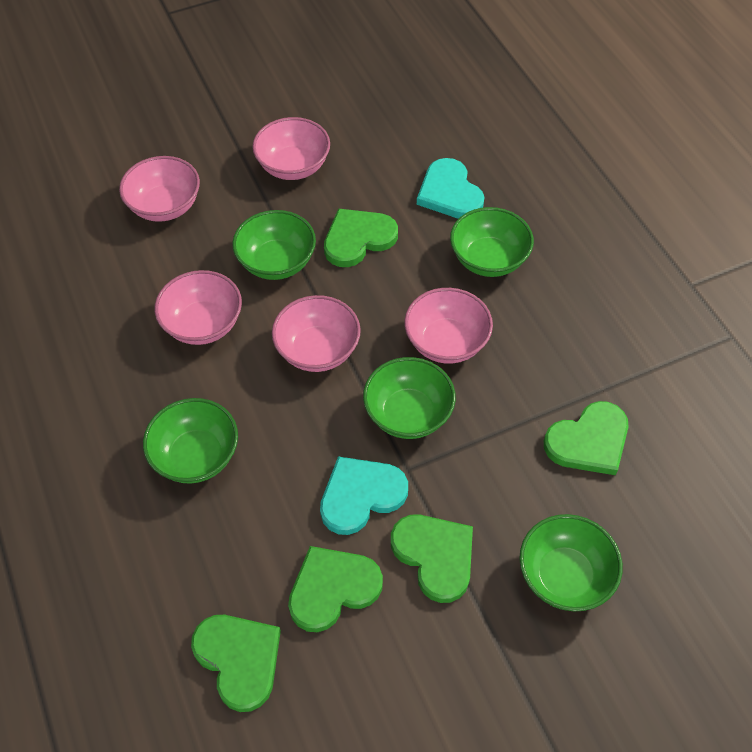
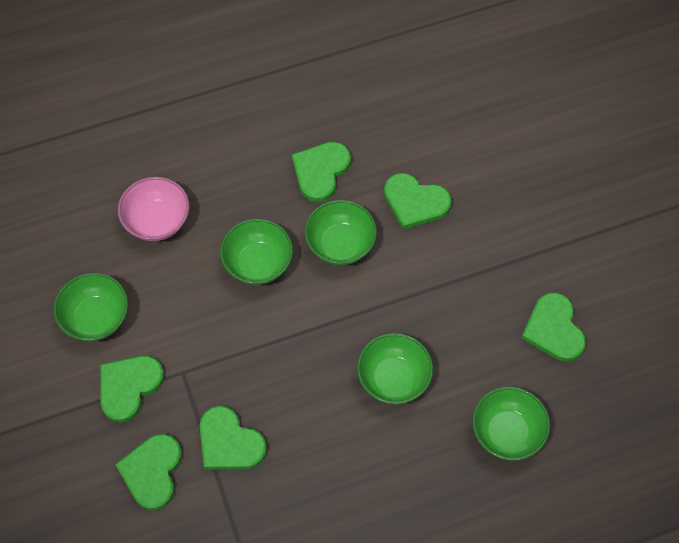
green heart: 5 -> 6
pink bowl: 5 -> 1
turquoise heart: 2 -> 0

